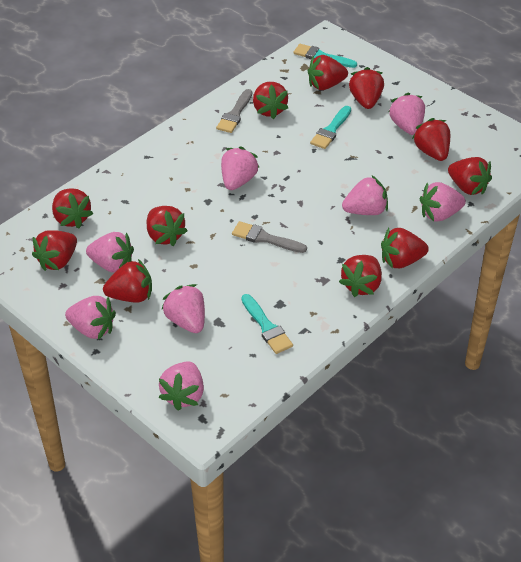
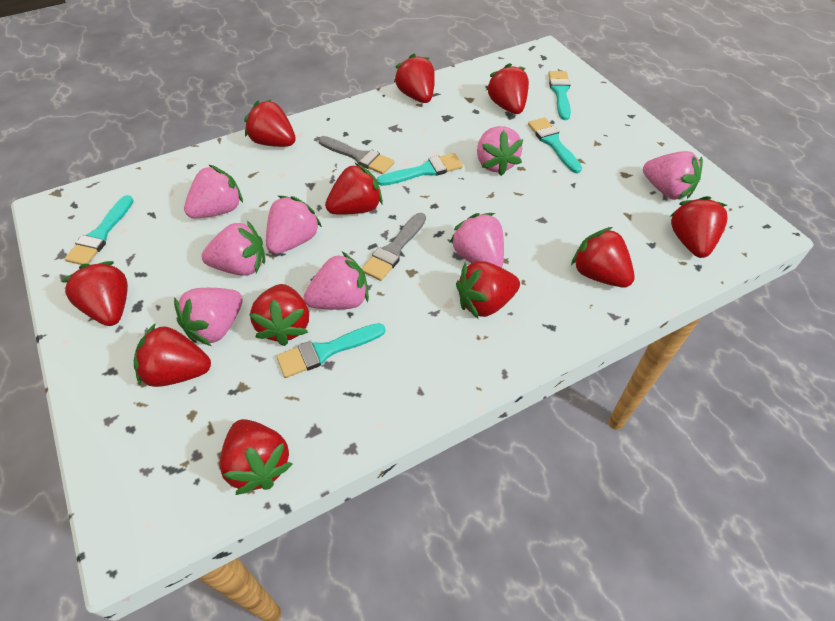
turquoise brush: 3 -> 5

